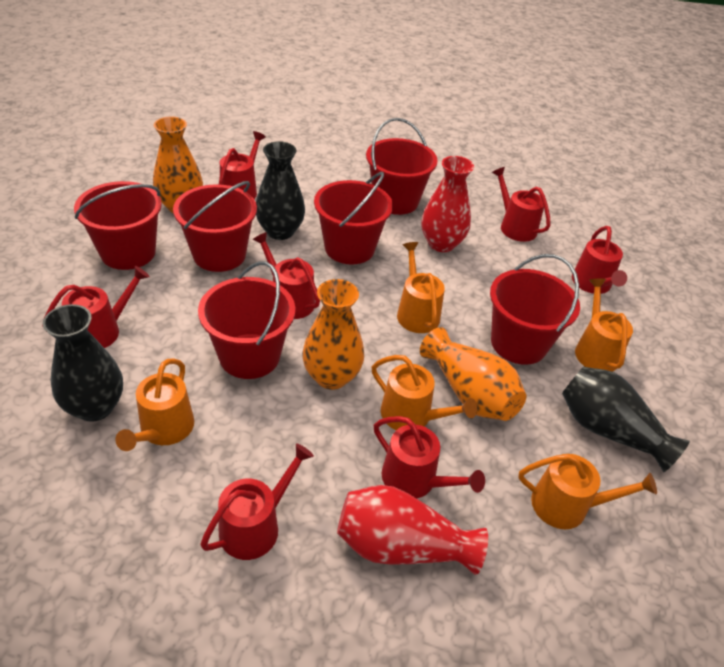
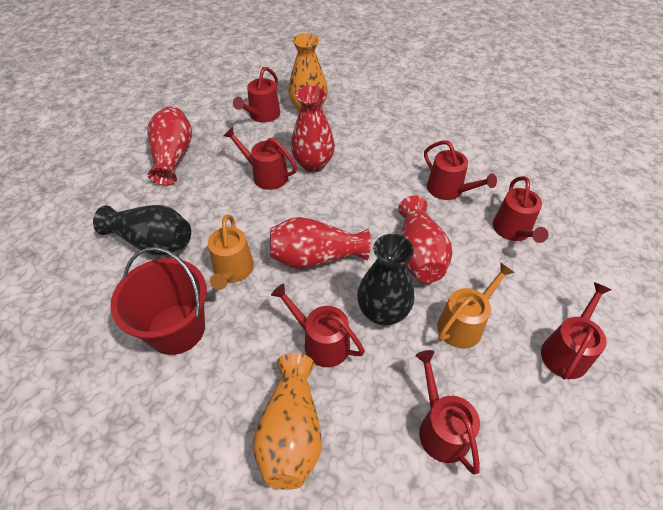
black vase: 3 -> 2
orange vase: 3 -> 2
orange watering can: 5 -> 2
red bucket: 6 -> 1
red vase: 2 -> 4

